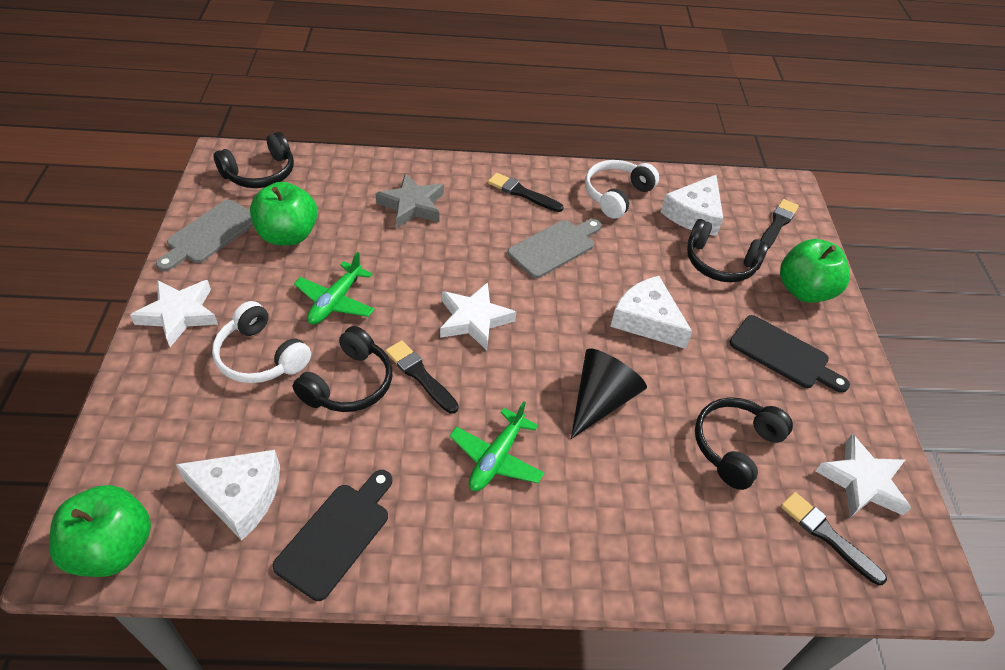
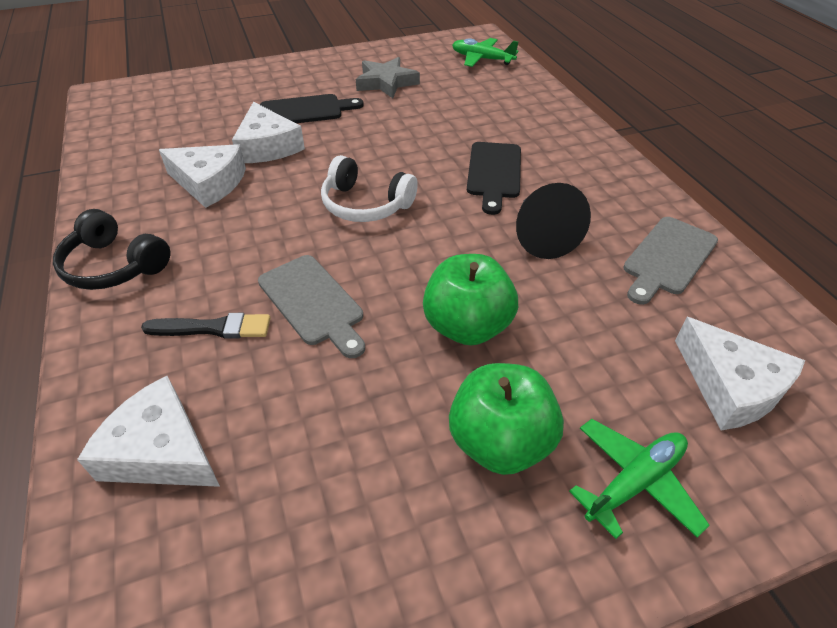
black brush: 4 -> 1
black headphones: 4 -> 1
green apple: 3 -> 2
white cheese: 3 -> 4
white headphones: 2 -> 1
white star: 3 -> 0

